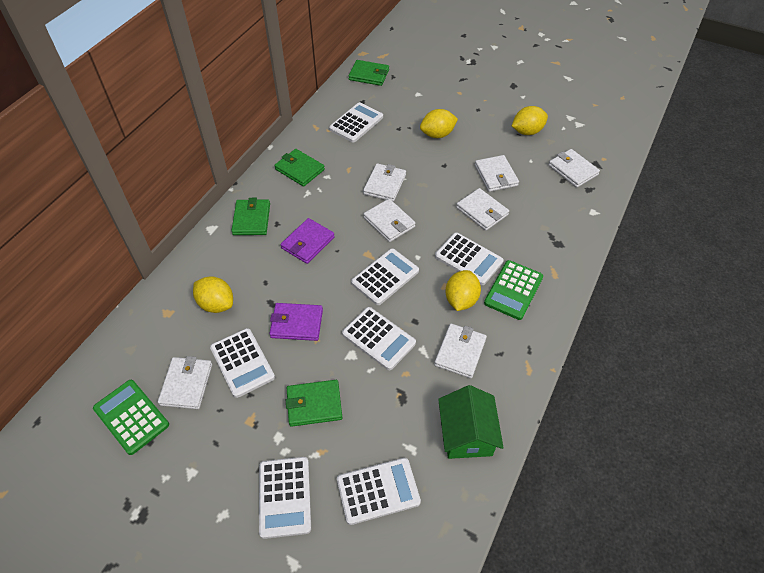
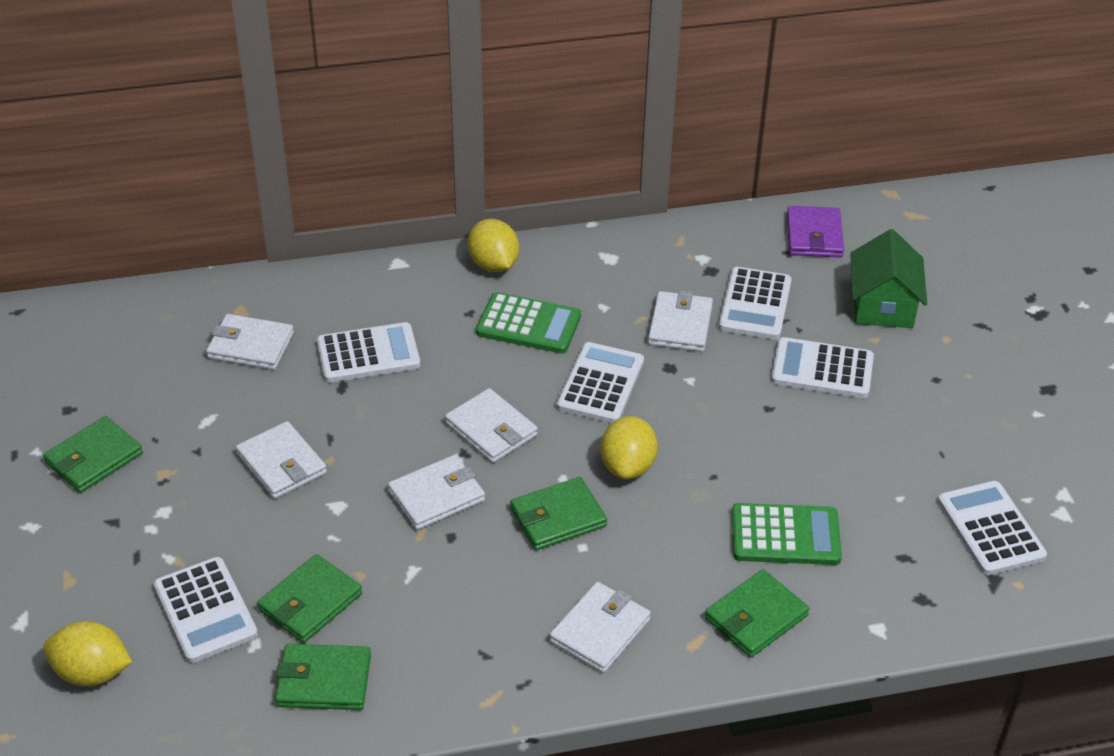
green wallet: 4 -> 5
purple wallet: 2 -> 1
white calculator: 7 -> 6
white wallet: 7 -> 6
yellow lemon: 4 -> 3

